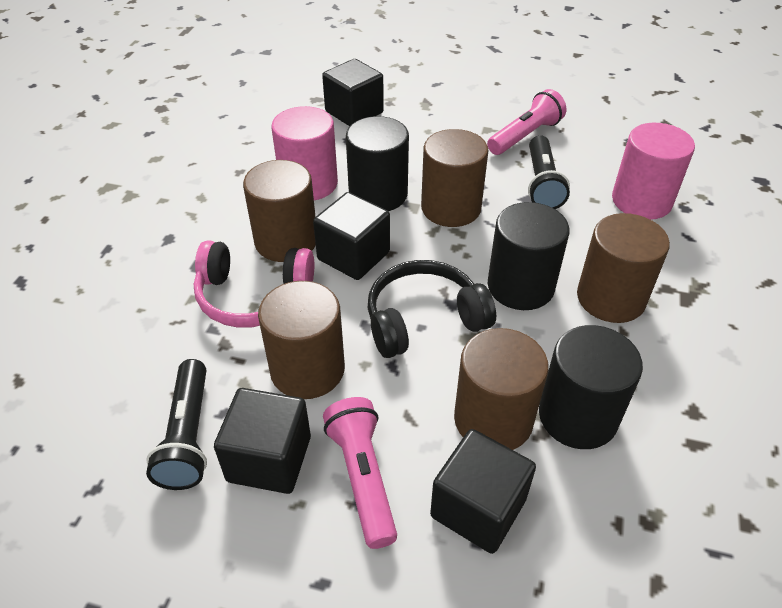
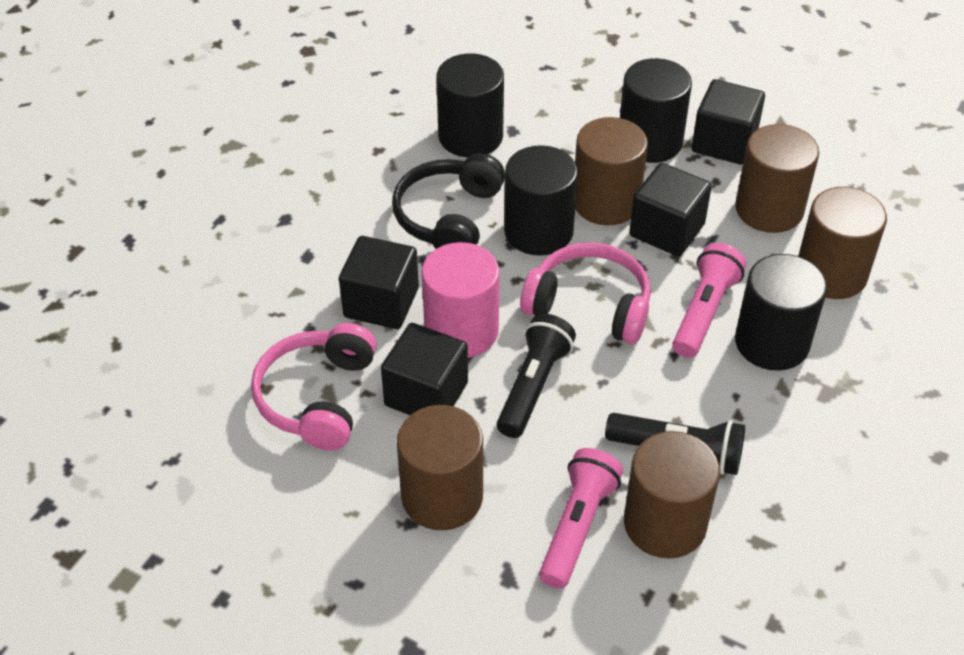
black cylinder: 3 -> 4
pink cylinder: 2 -> 1
pink headphones: 1 -> 2

